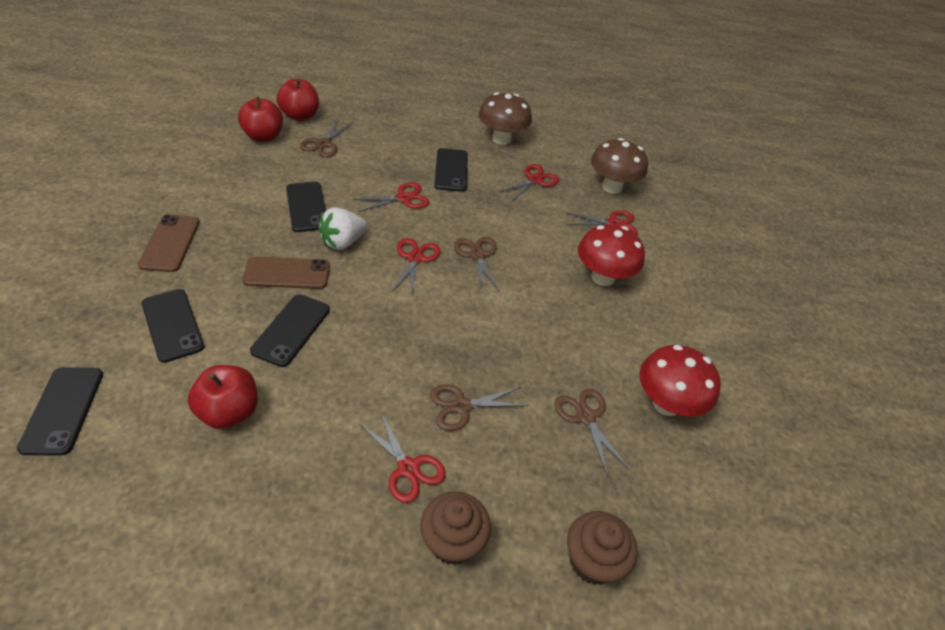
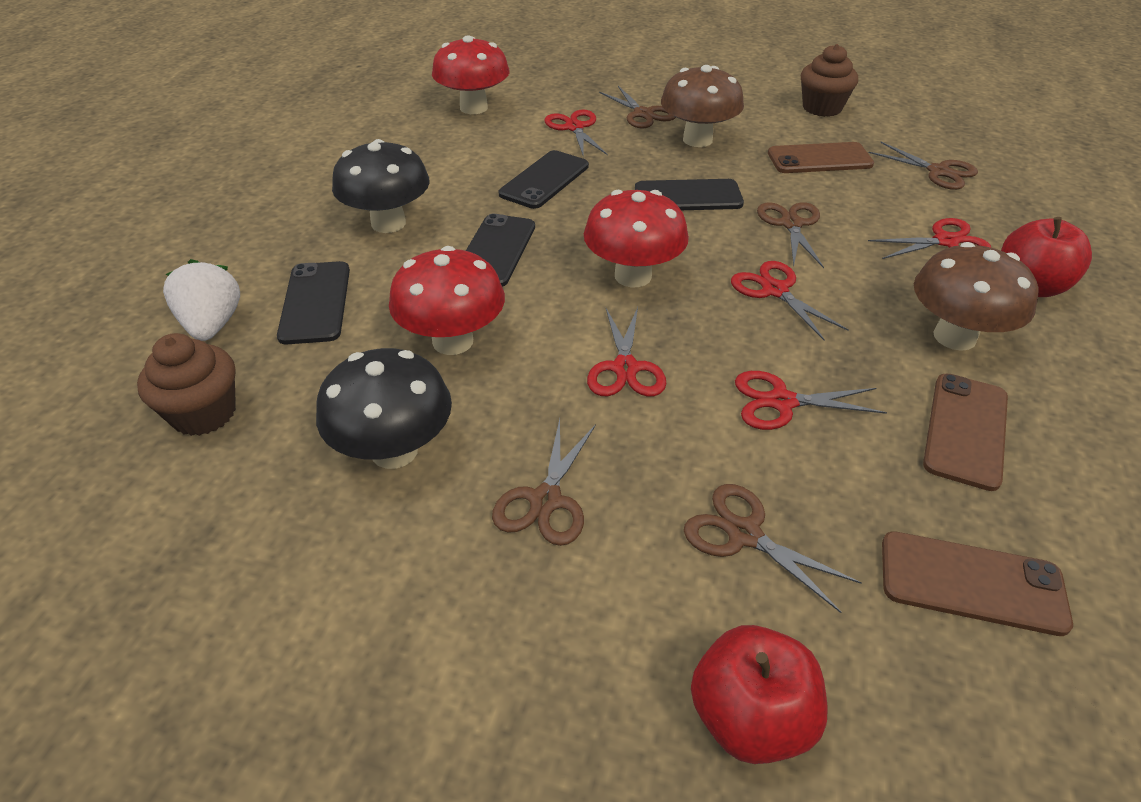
black mushroom: 0 -> 2
black phone: 5 -> 4
brown phone: 2 -> 3
brown scissors: 4 -> 5
red apple: 3 -> 2
red mushroom: 2 -> 3

